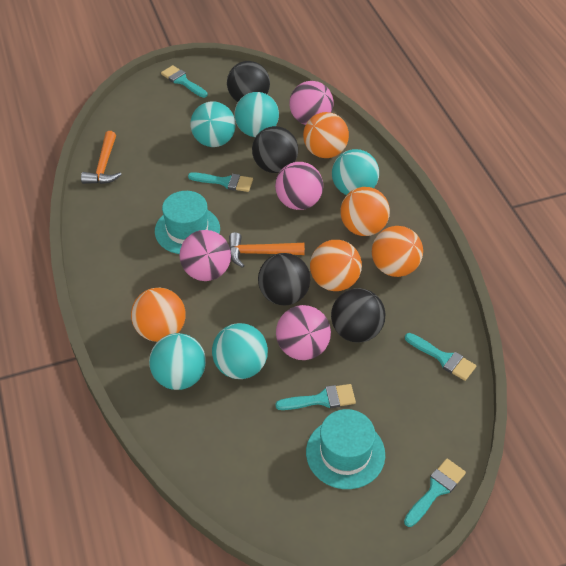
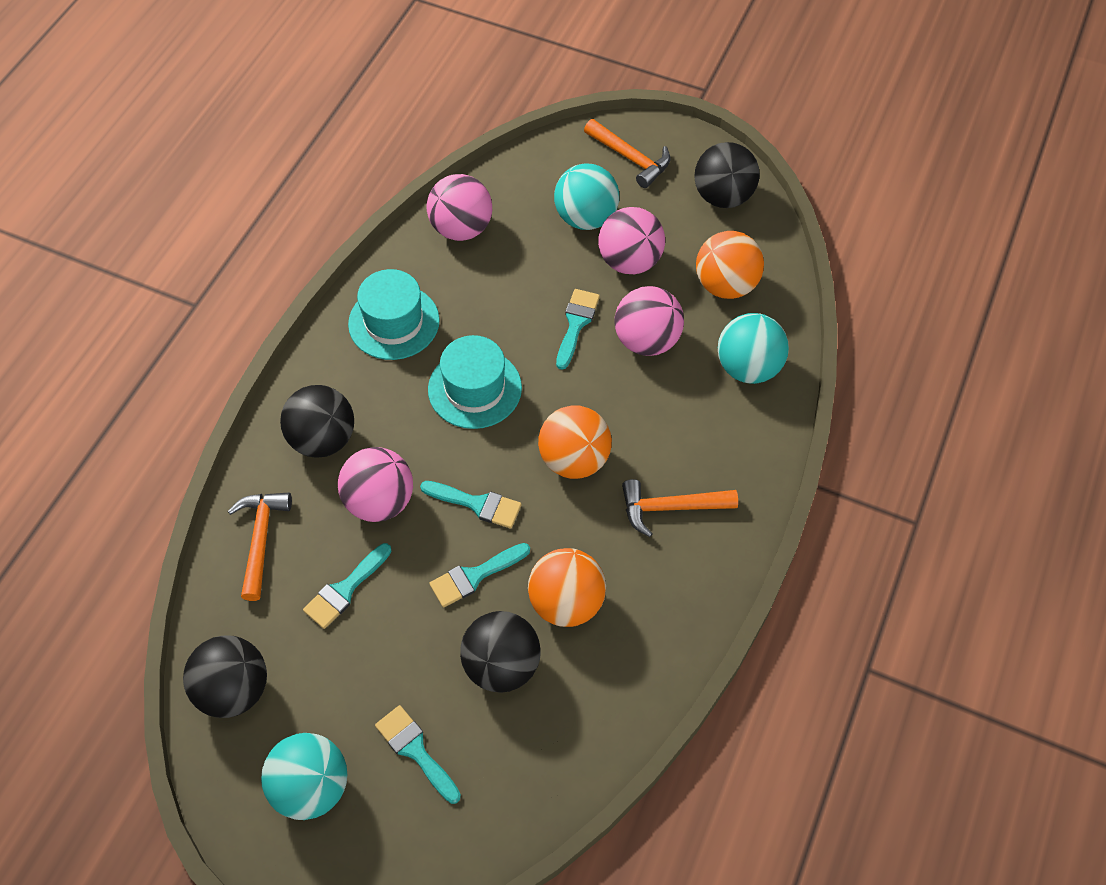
orange ball: 5 -> 3
orange hammer: 2 -> 3
turquoise ball: 5 -> 3

